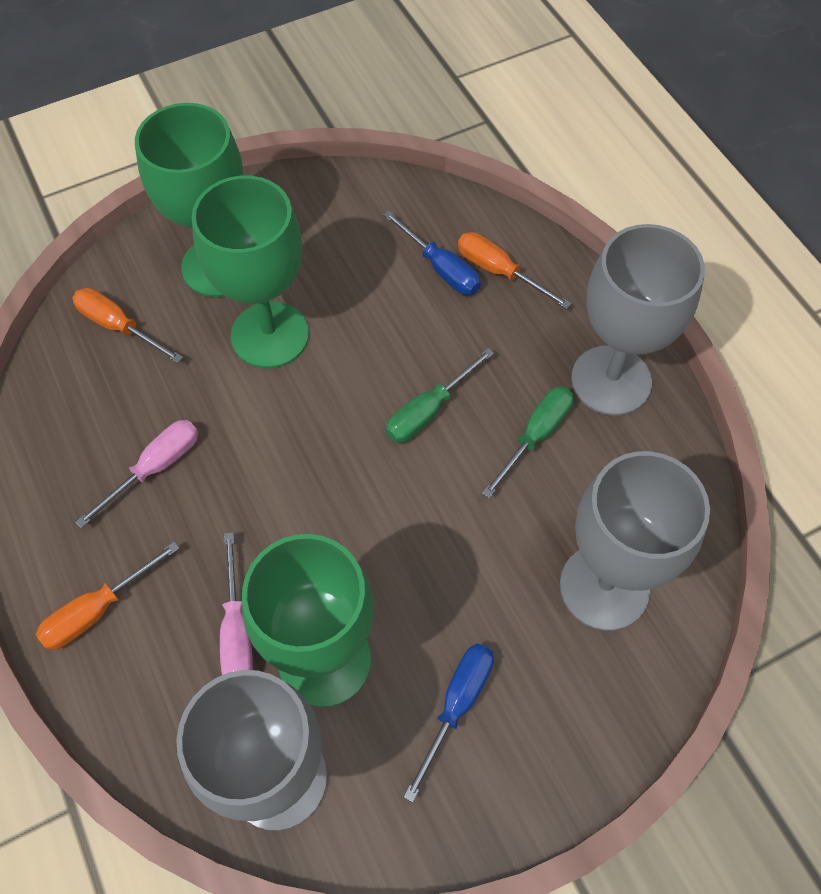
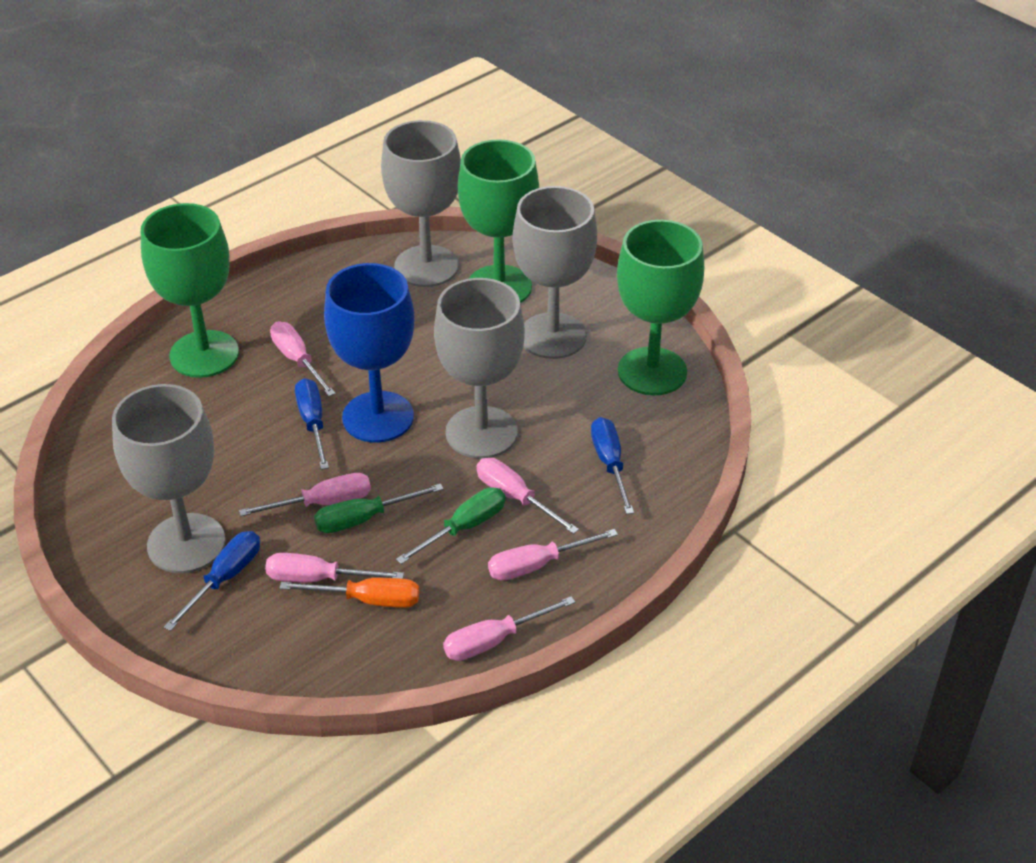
blue goblet: 0 -> 1
blue screwdriver: 2 -> 3
grey goblet: 3 -> 4
orange screwdriver: 3 -> 1
pink screwdriver: 2 -> 6

